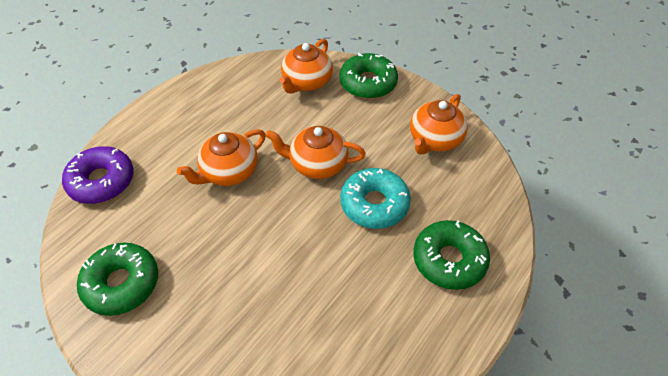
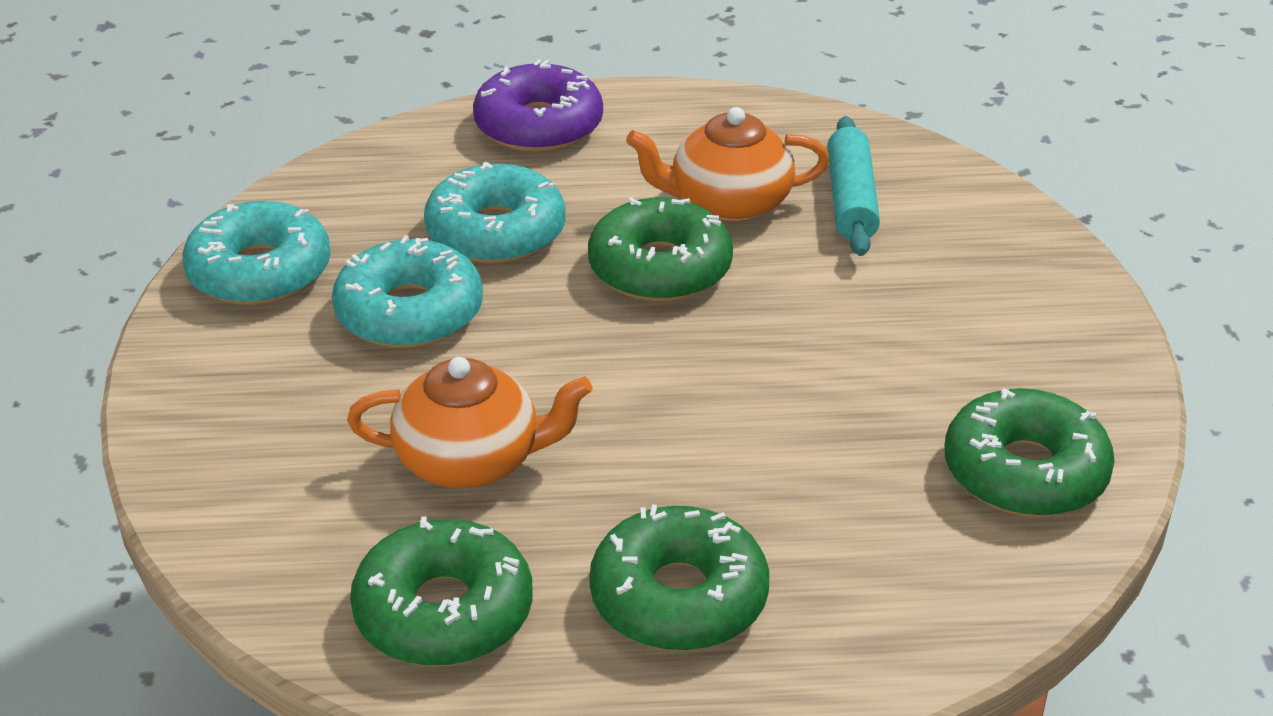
green donut: 3 -> 4
orange teapot: 4 -> 2
turquoise donut: 1 -> 3
turquoise rolling pin: 0 -> 1

